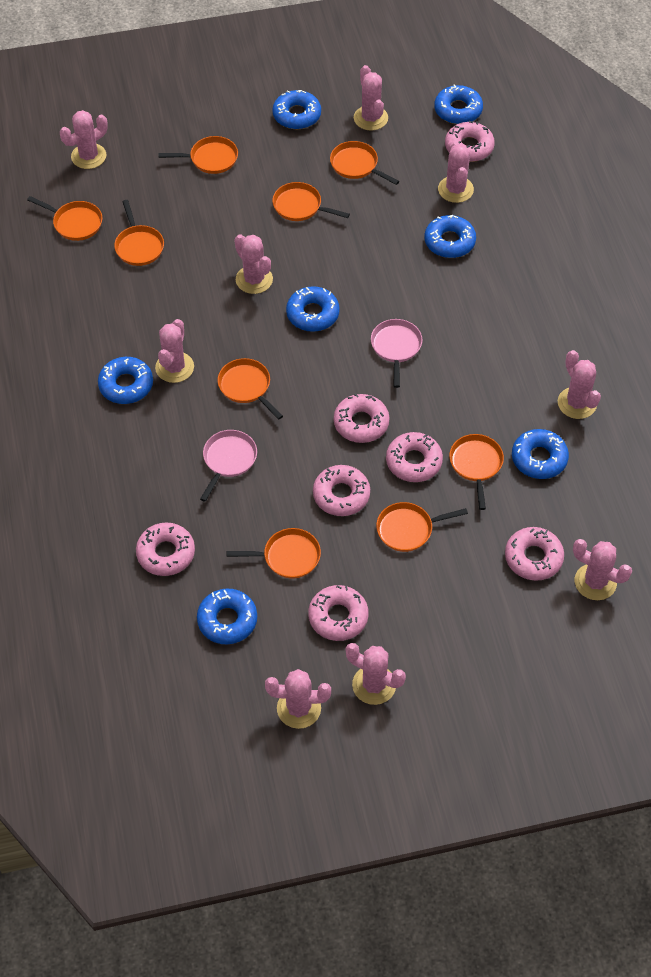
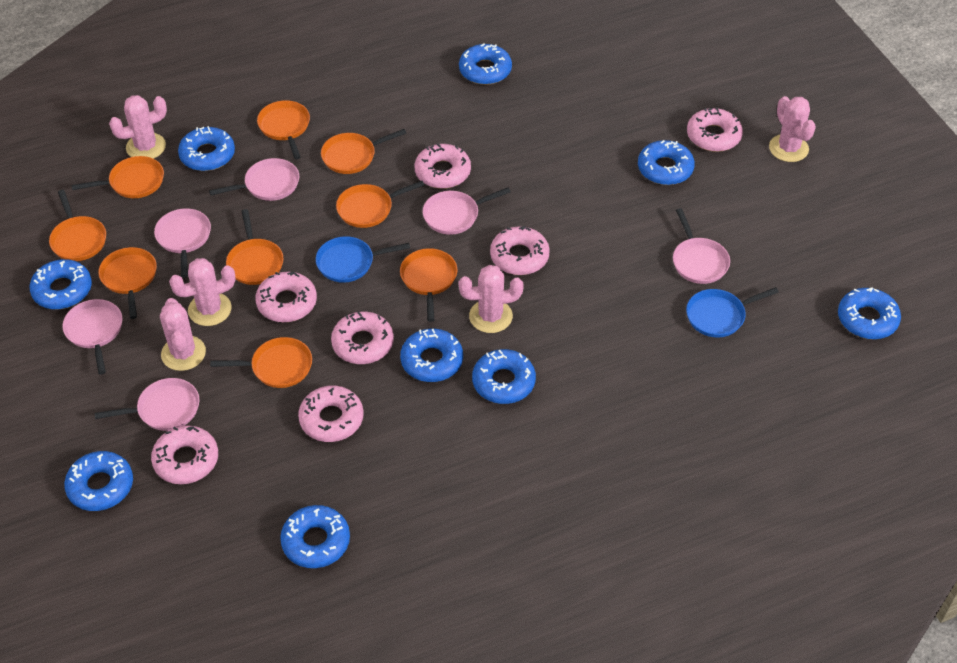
blue donut: 7 -> 9
blue pan: 0 -> 2
pink cactus: 9 -> 5
pink pan: 2 -> 6

